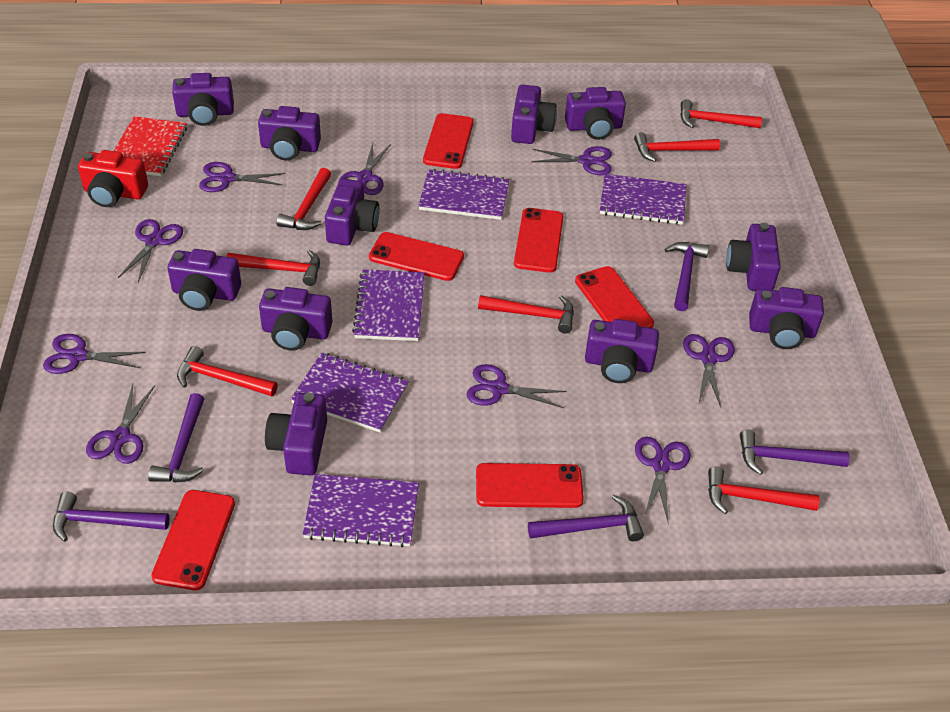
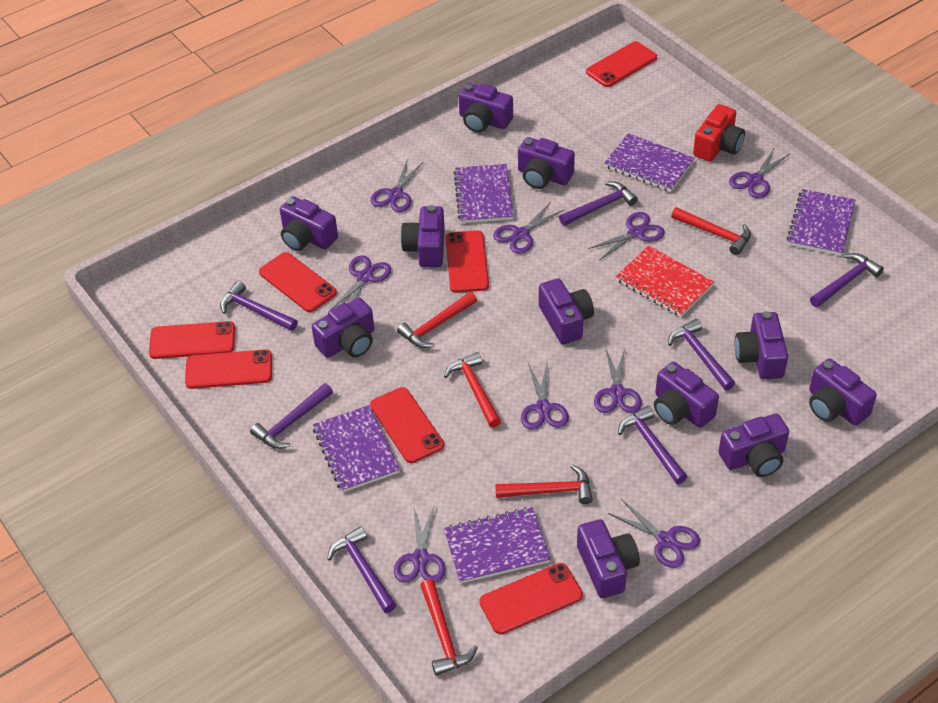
purple hammer: 5 -> 7
red hammer: 7 -> 5
red phone: 6 -> 7

